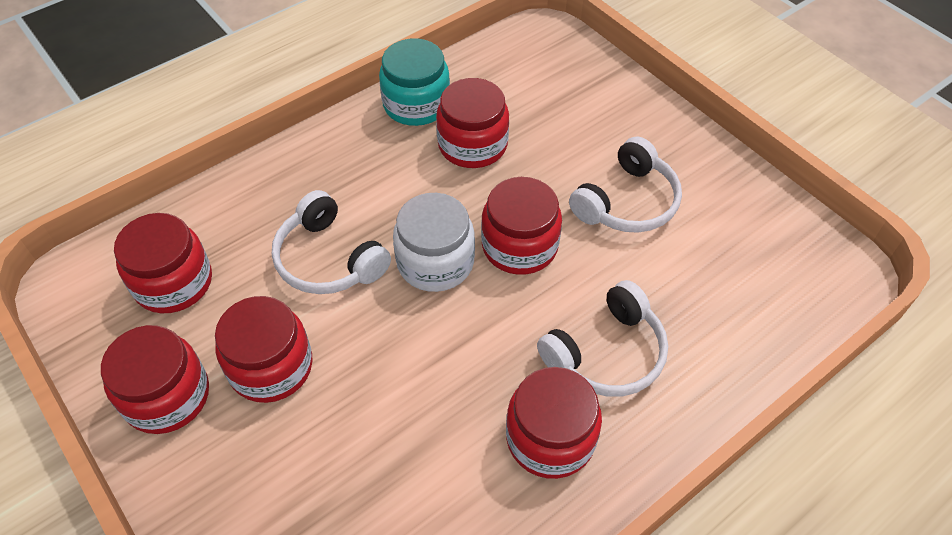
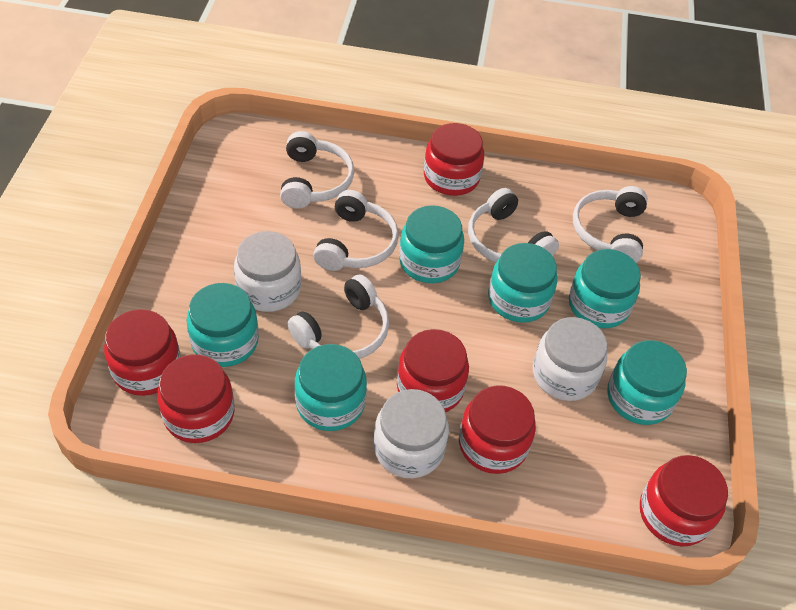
turquoise jar: 1 -> 6
white headphones: 3 -> 5
white jar: 1 -> 3

